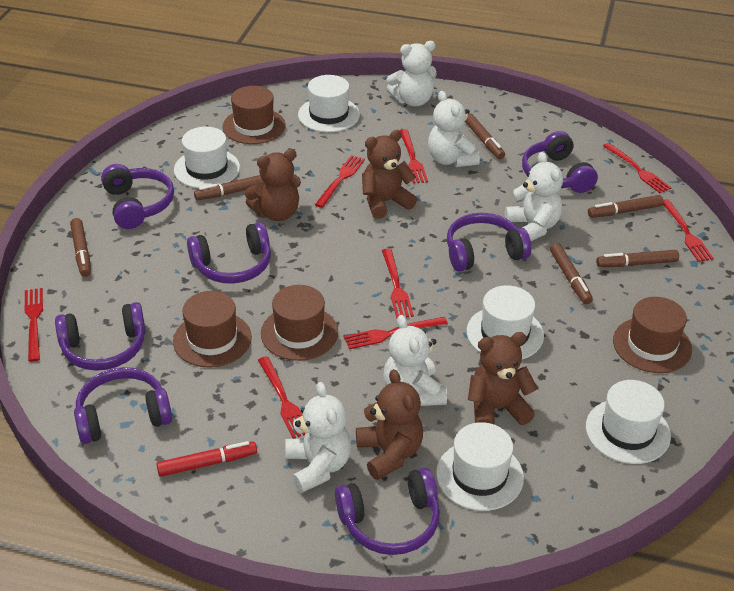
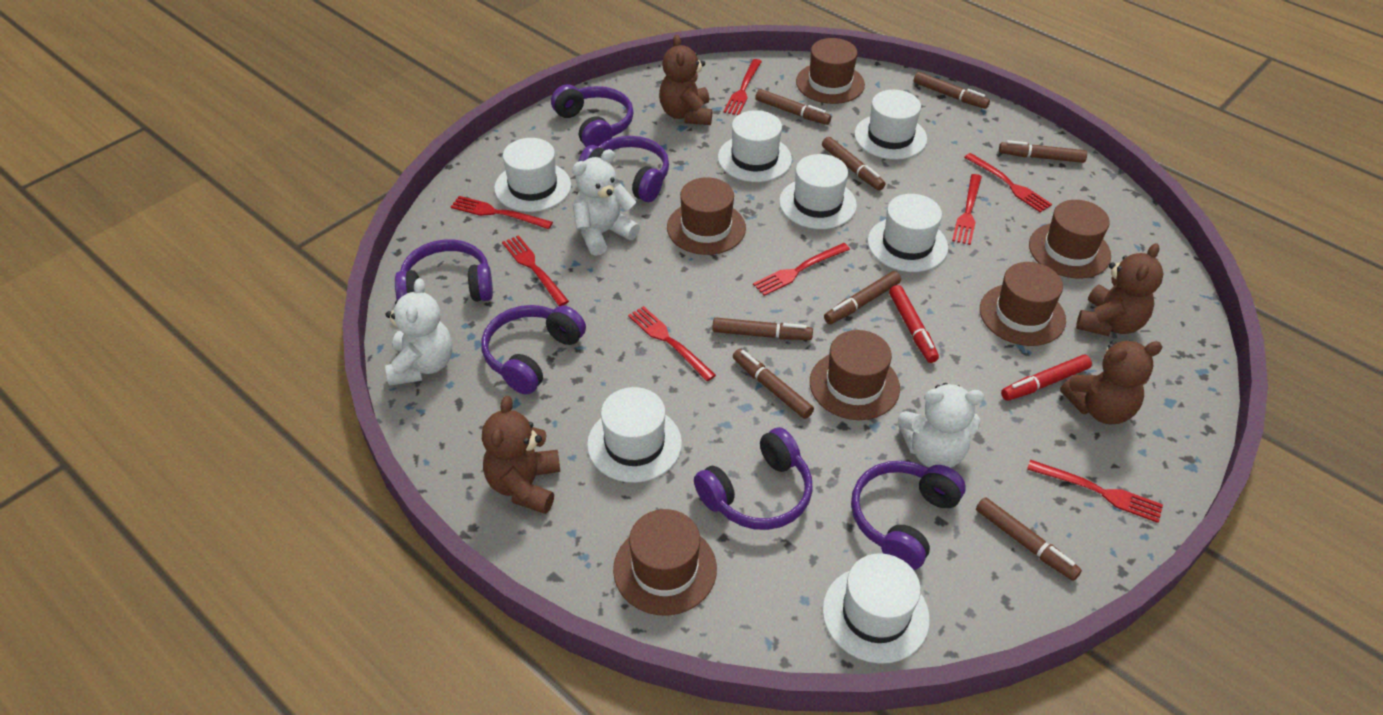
brown hat: 4 -> 6
brown marker: 6 -> 8
purple headphones: 7 -> 6
red marker: 1 -> 2
white hat: 5 -> 7
white teddy bear: 5 -> 3

